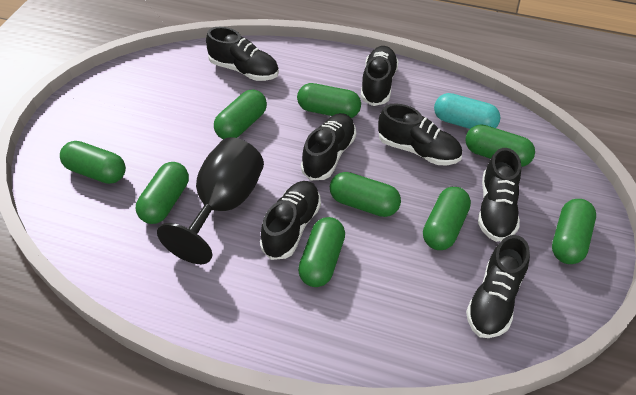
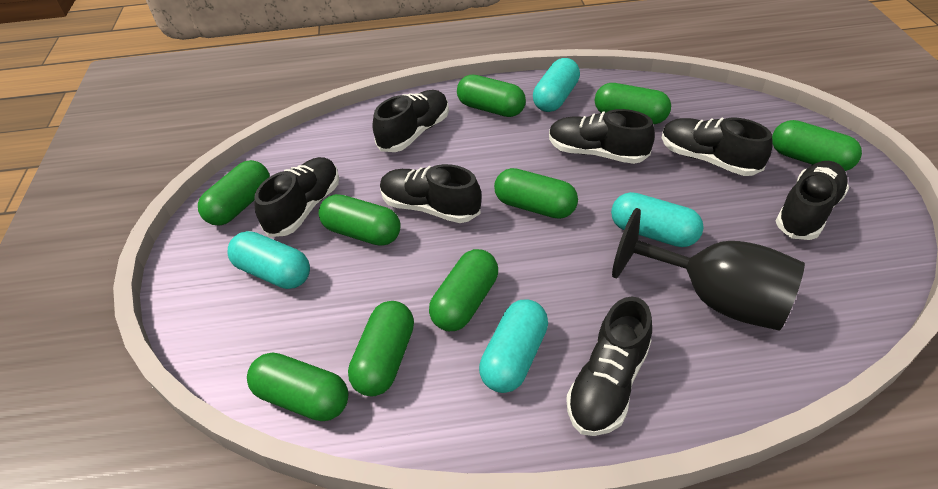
turquoise capsule: 1 -> 4

